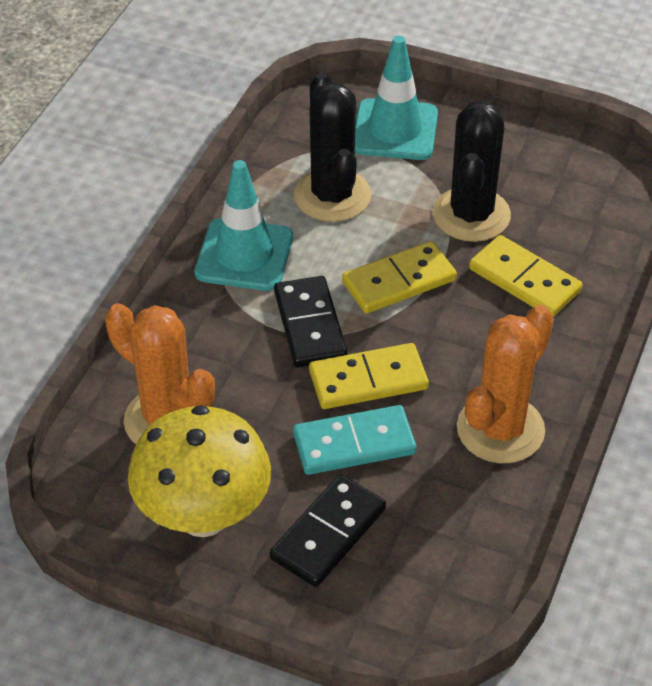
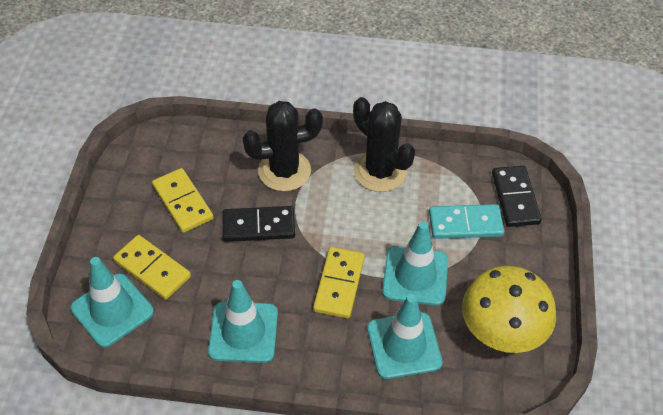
orange cactus: 2 -> 0
turquoise traffic cone: 2 -> 4

